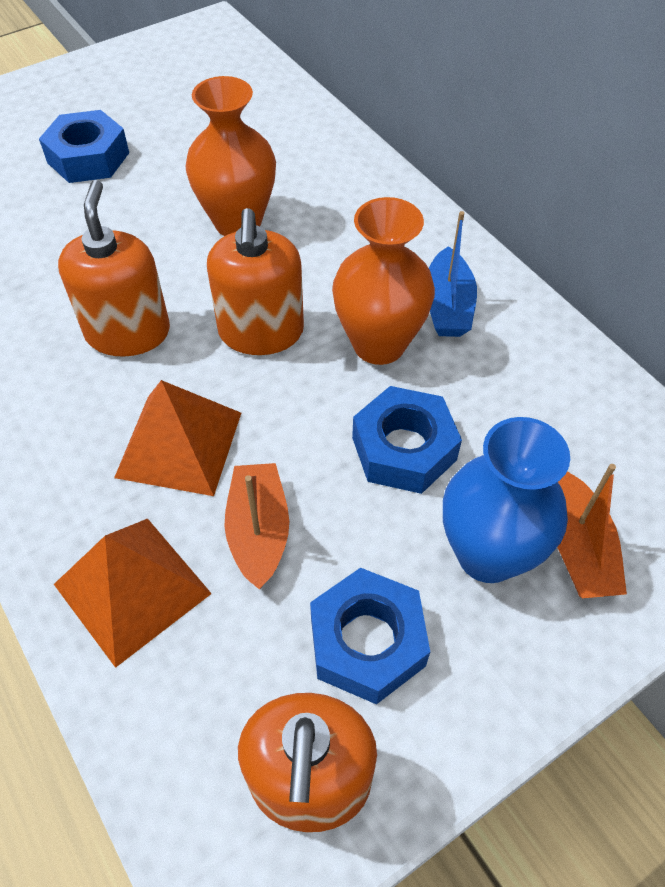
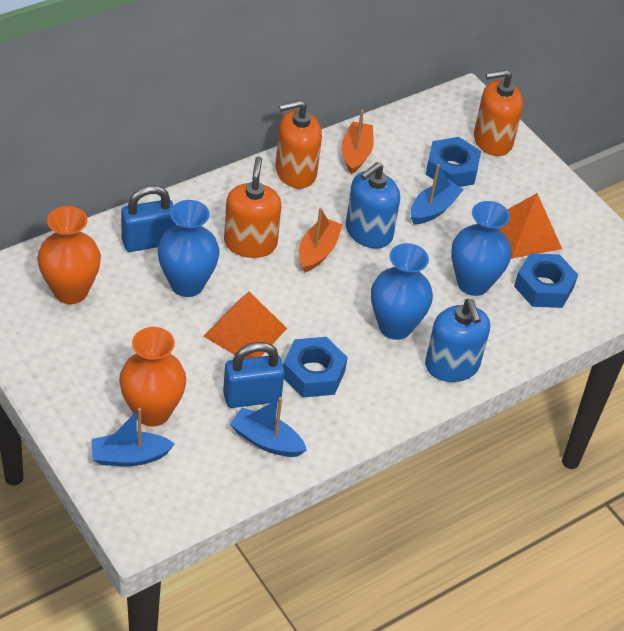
blue boat: 1 -> 3
blue padlock: 0 -> 2
blue soap dispenser: 0 -> 2
blue vase: 1 -> 3

